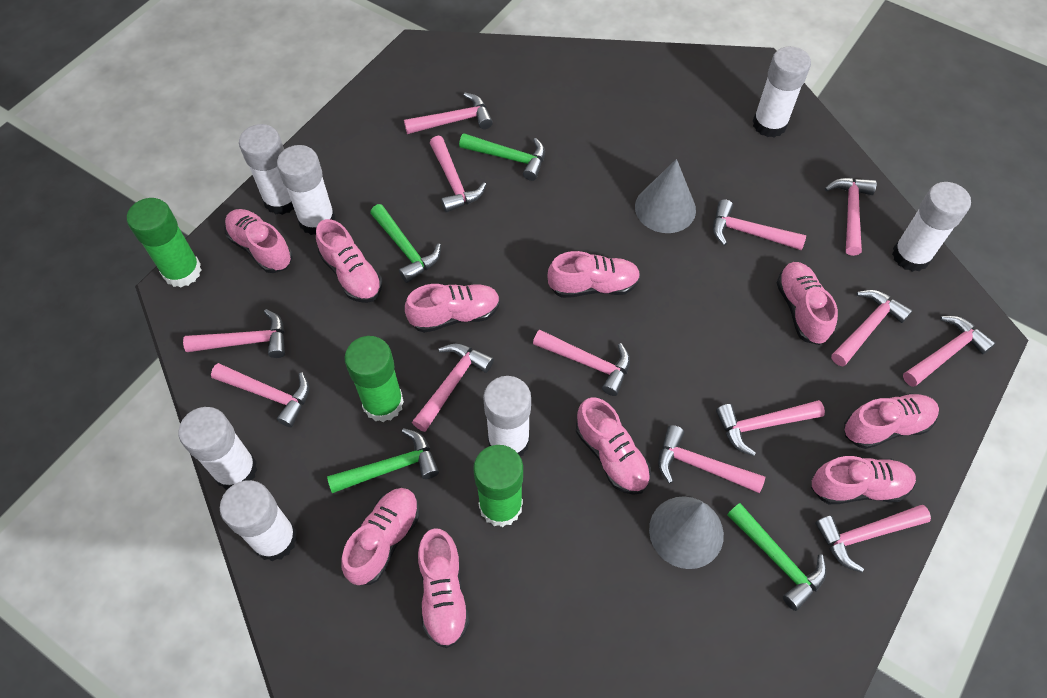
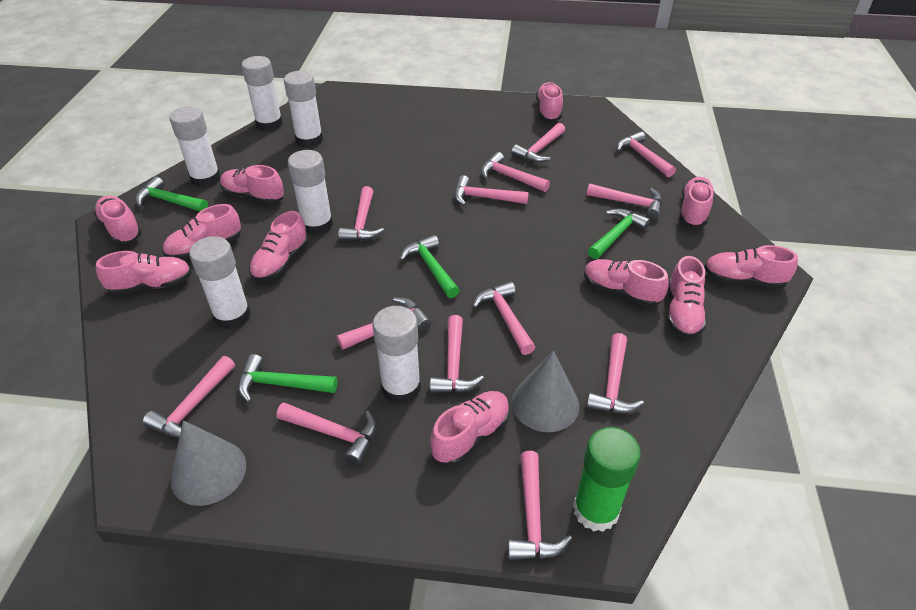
green glue stick: 3 -> 1
pink shoe: 10 -> 11
white glue stick: 7 -> 6

